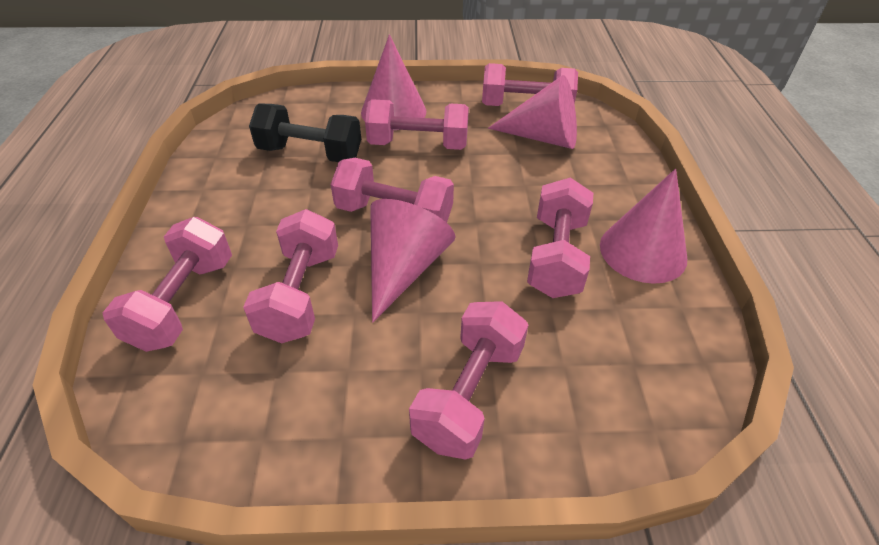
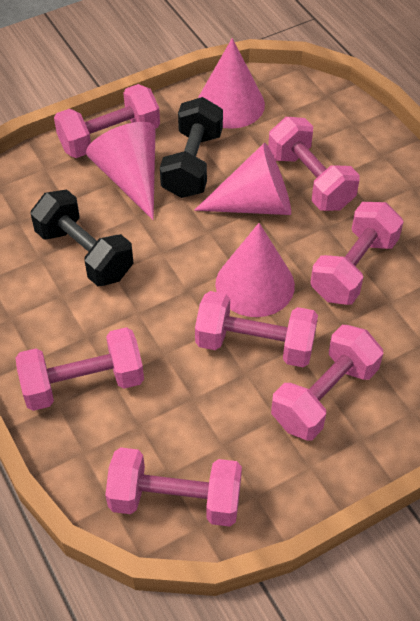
black dumbbell: 1 -> 2

